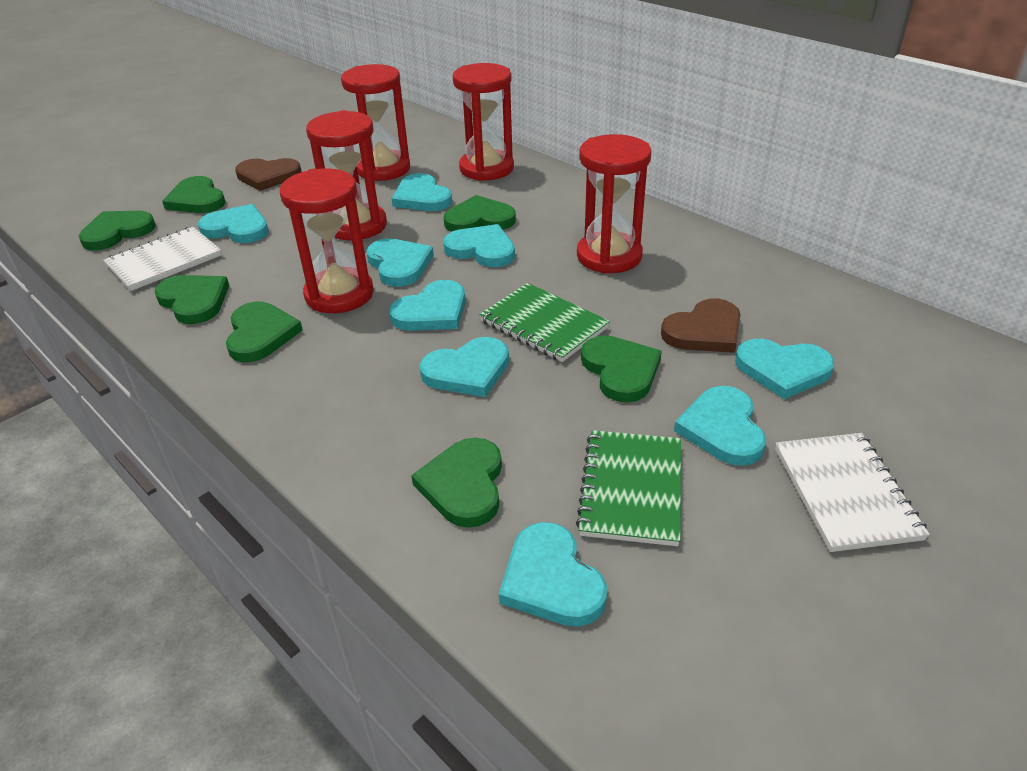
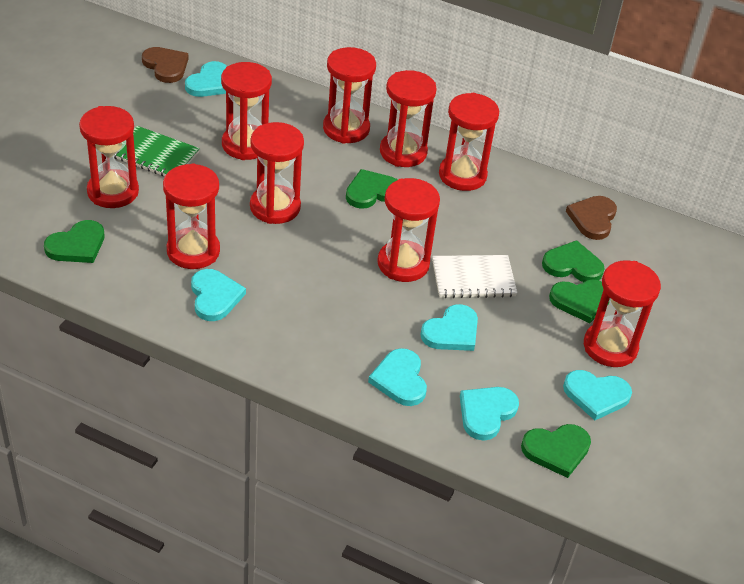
green heart: 7 -> 5
green notebook: 2 -> 1
red hourglass: 5 -> 9
turquoise heart: 9 -> 6
white notebook: 2 -> 1

